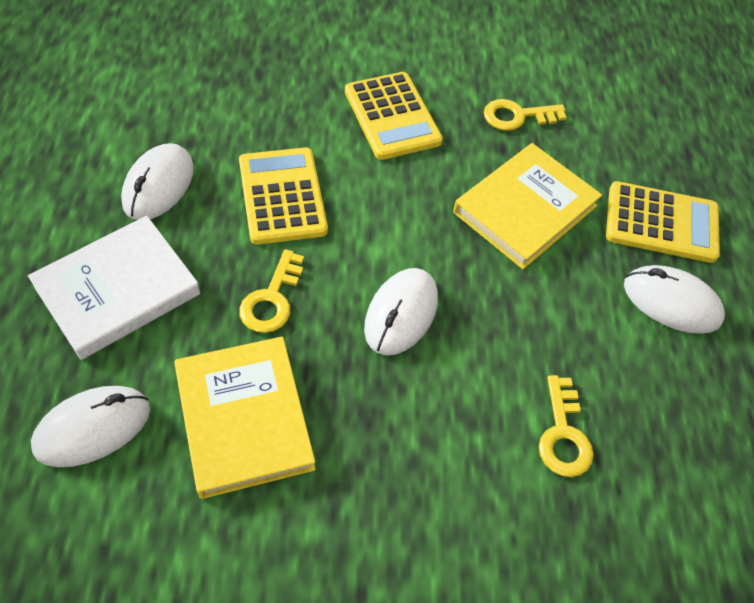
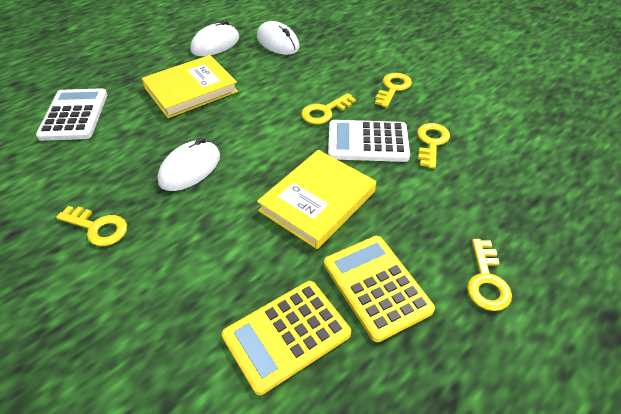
white book: 1 -> 0
white calculator: 0 -> 2
white mouse: 4 -> 3
yellow calculator: 3 -> 2
yellow key: 3 -> 5

